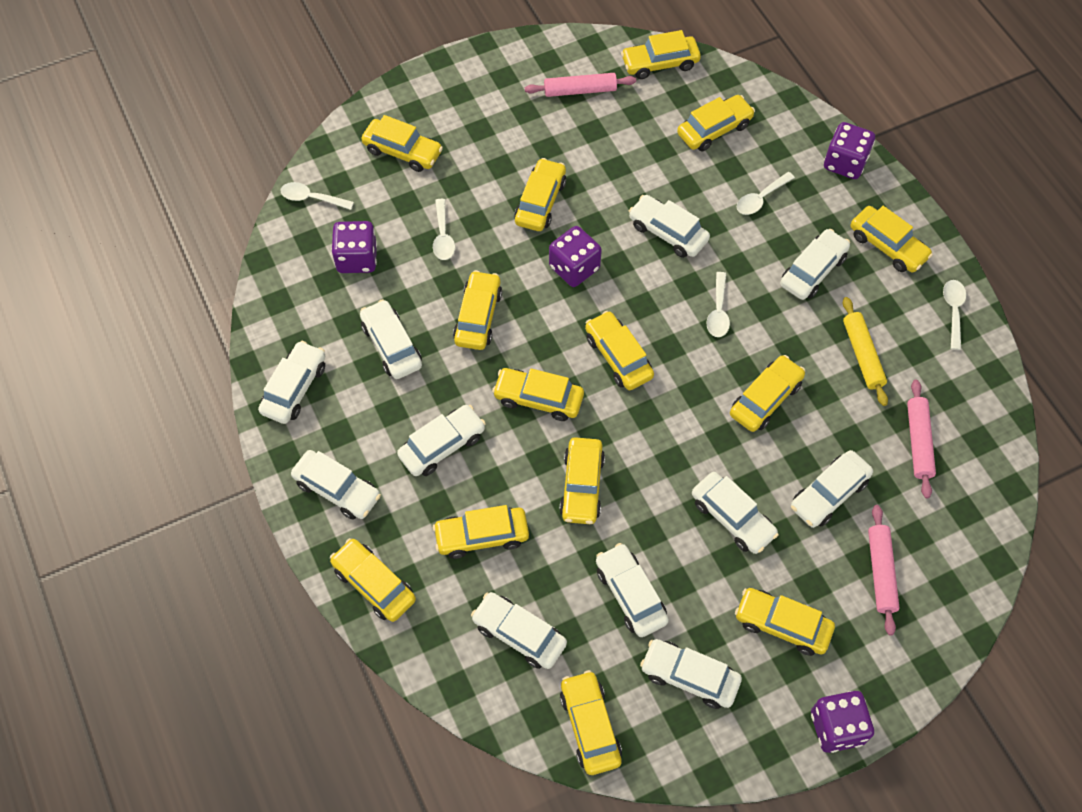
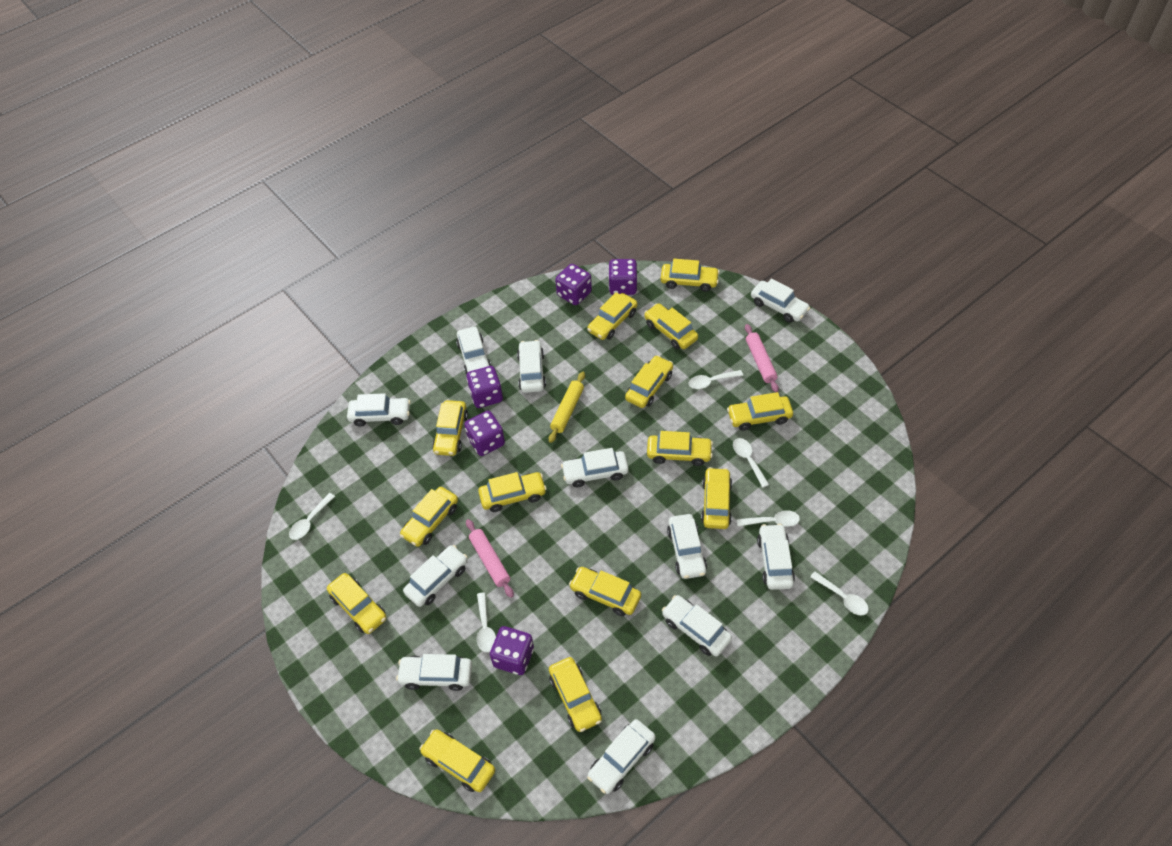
pink rolling pin: 3 -> 2
purple dice: 4 -> 5
white spoon: 5 -> 6

